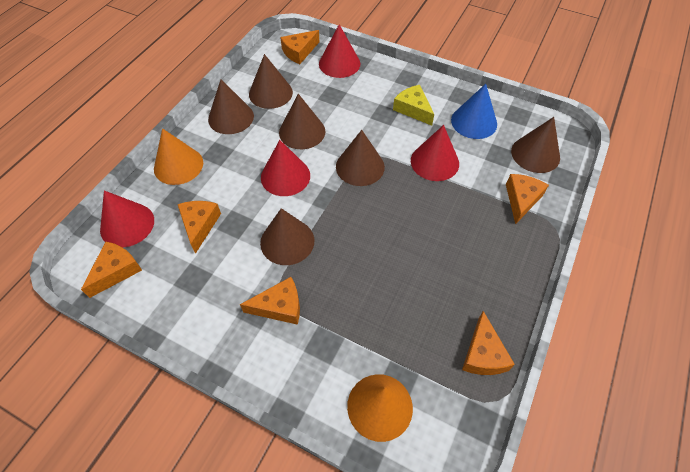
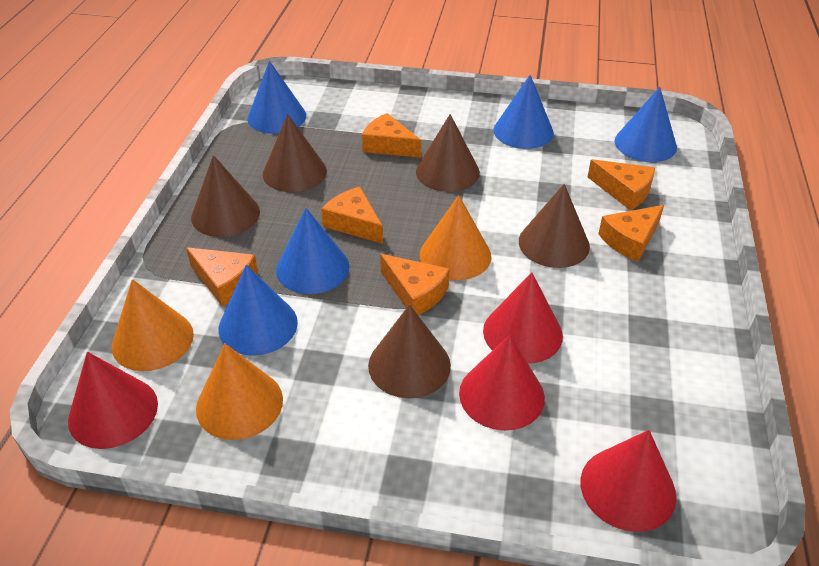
blue cone: 1 -> 5
brown cone: 6 -> 5
orange cone: 2 -> 3
yellow cheese: 1 -> 0

